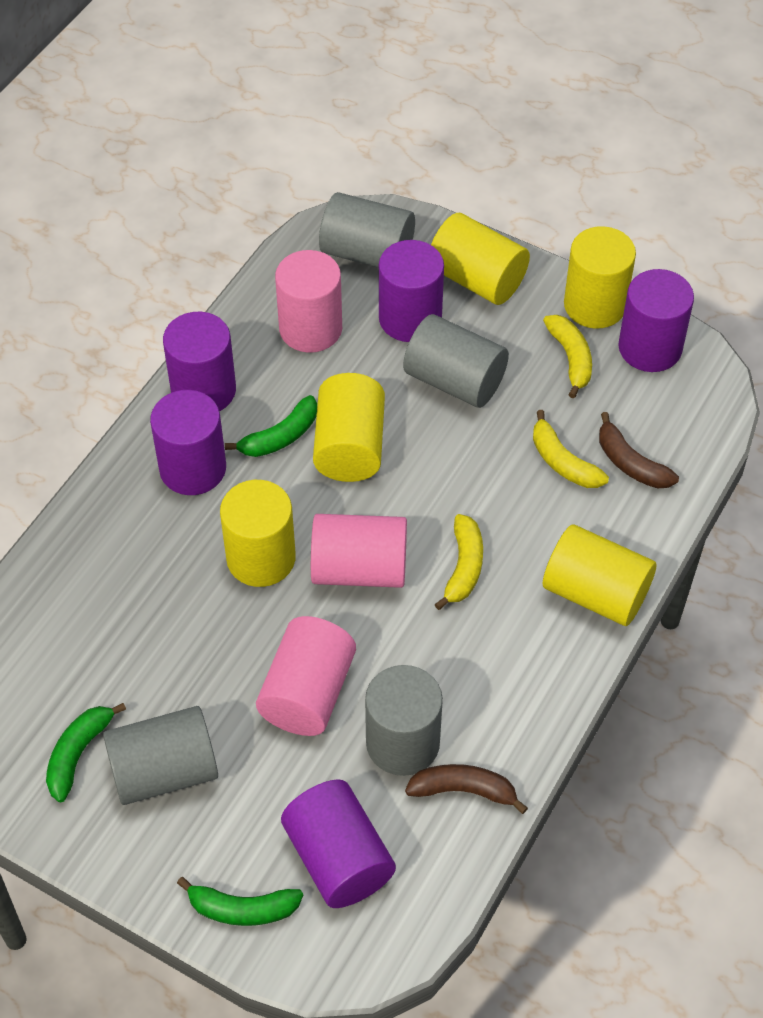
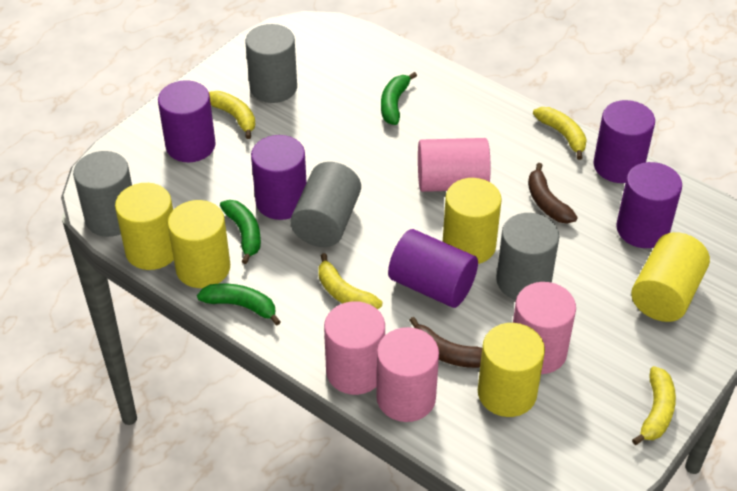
pink cylinder: 3 -> 4
yellow banana: 3 -> 4

